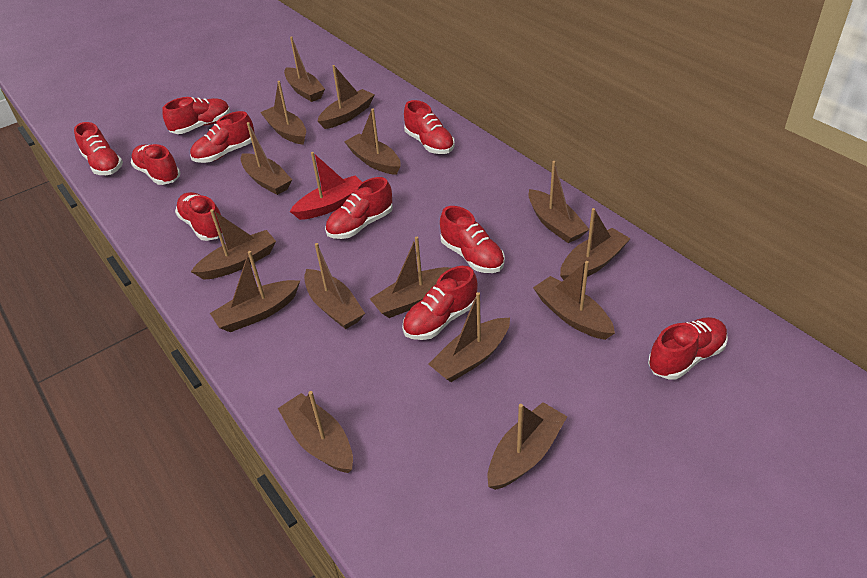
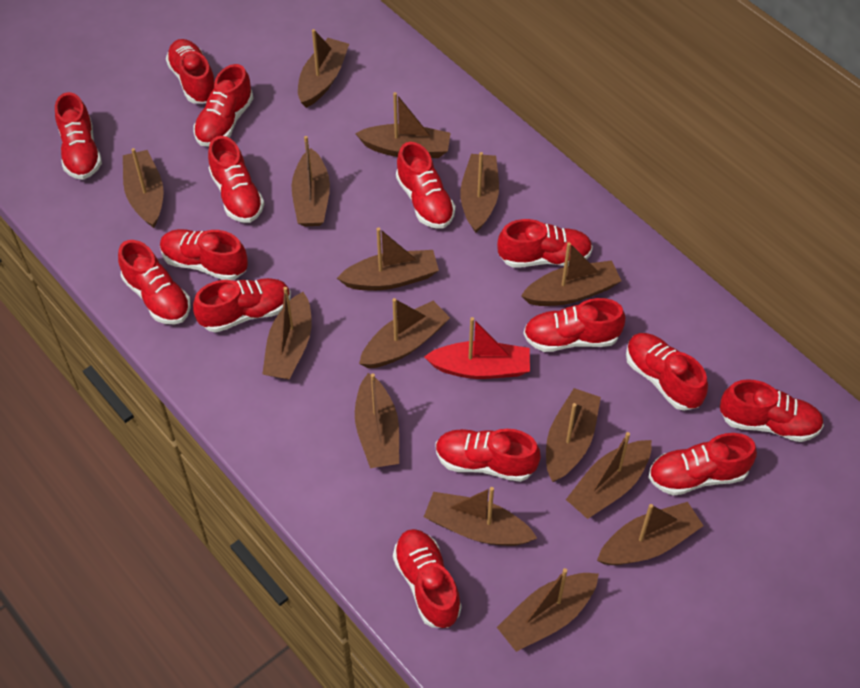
red shoe: 10 -> 15

